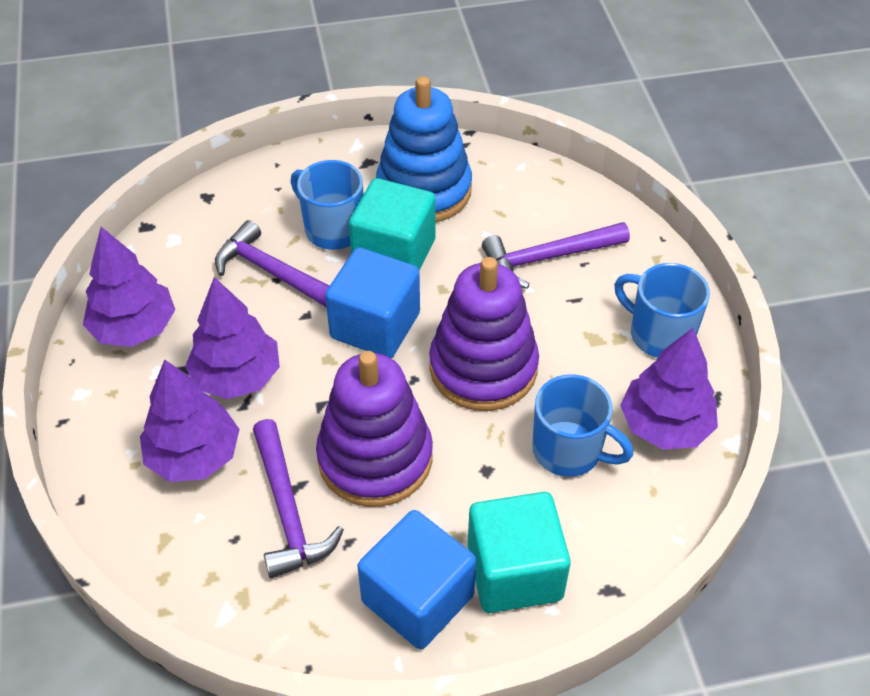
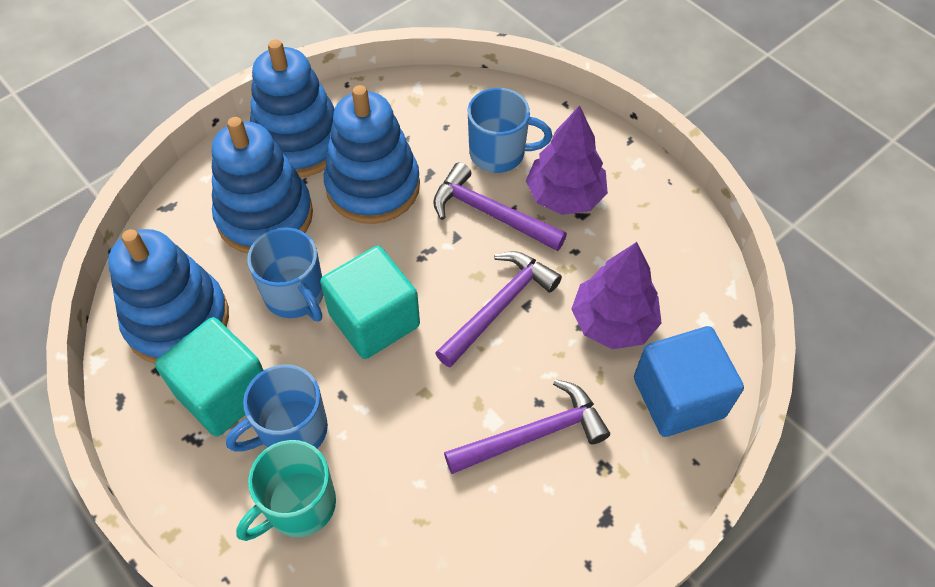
blue cube: 2 -> 1
blue stacking toy: 1 -> 4
purple stacking toy: 2 -> 0
purple tree: 4 -> 2
turquoise mug: 0 -> 1

